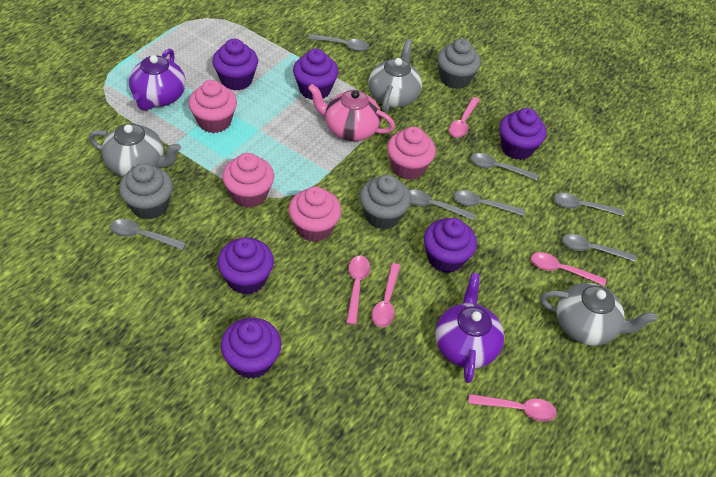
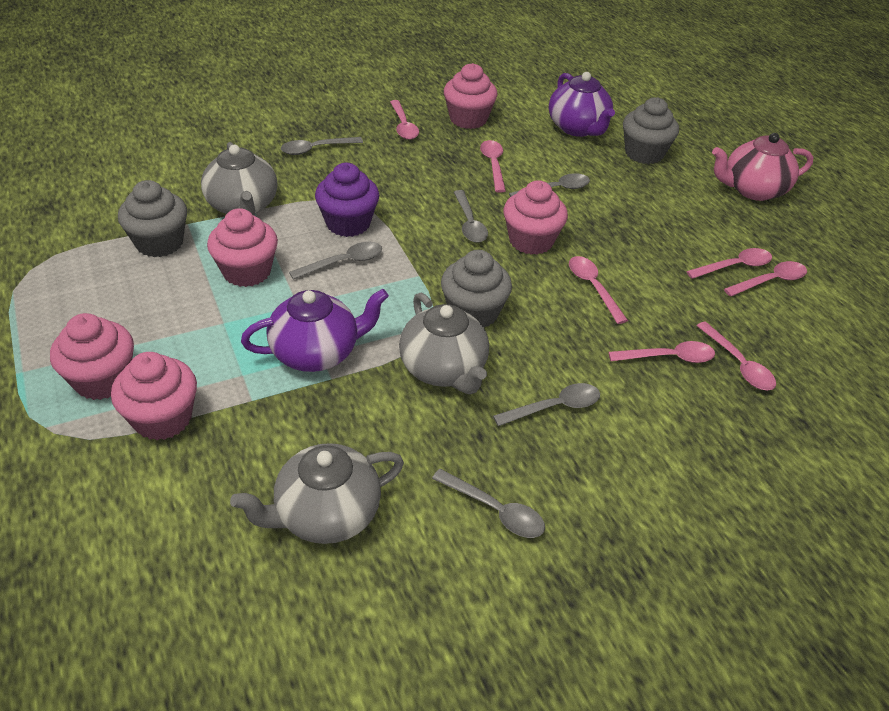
grey spoon: 7 -> 6
pink cupcake: 4 -> 5
pink spoon: 5 -> 7
purple cupcake: 6 -> 1

